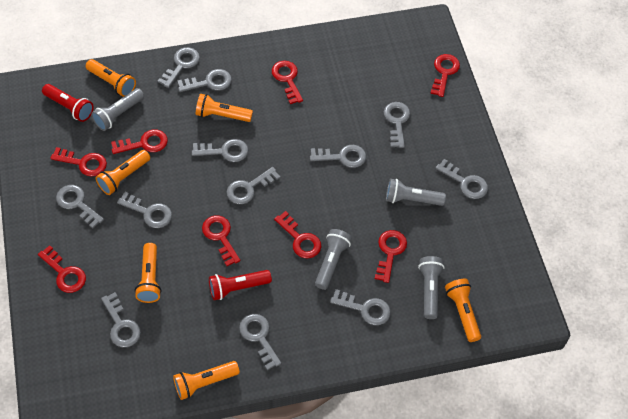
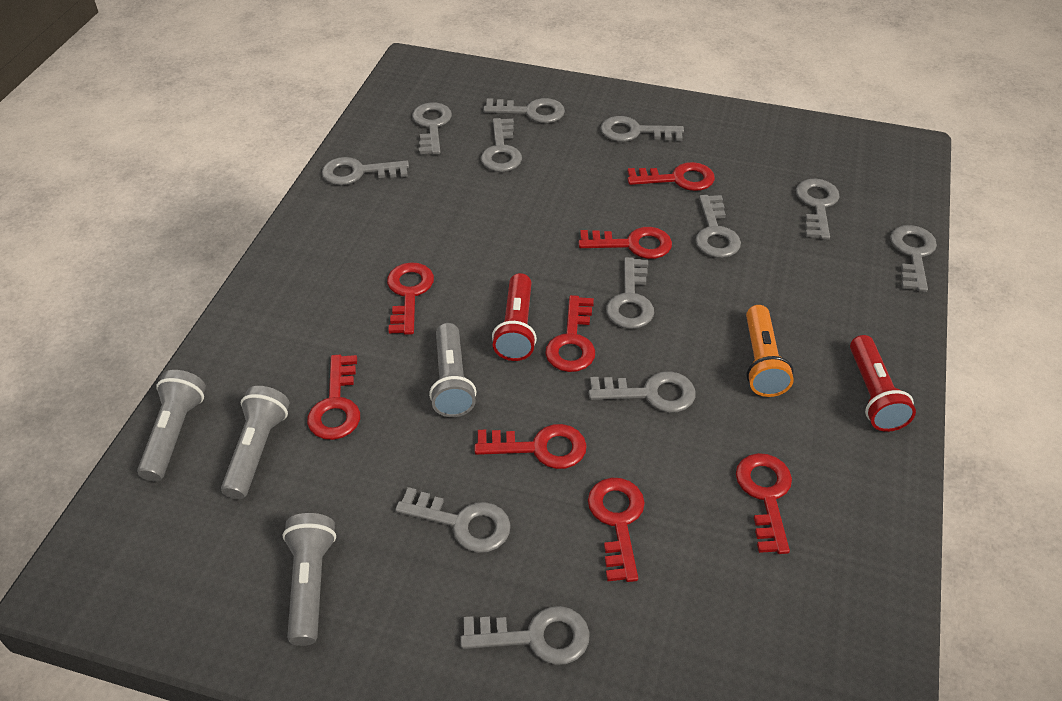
orange flashlight: 6 -> 1

